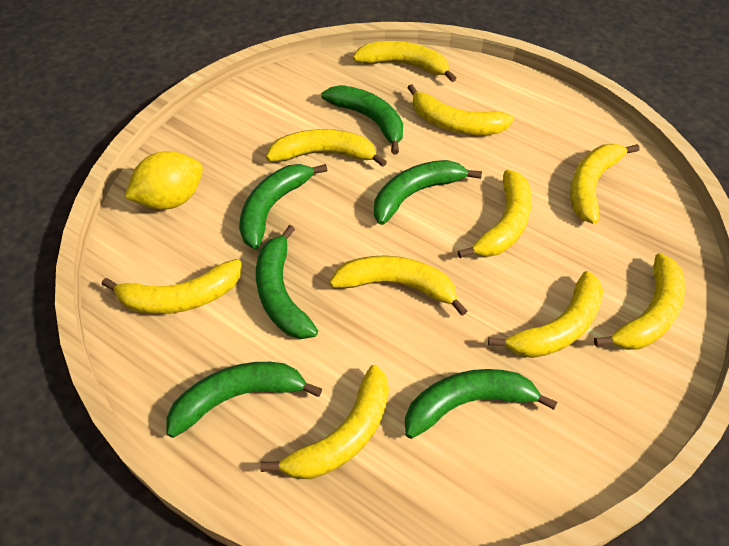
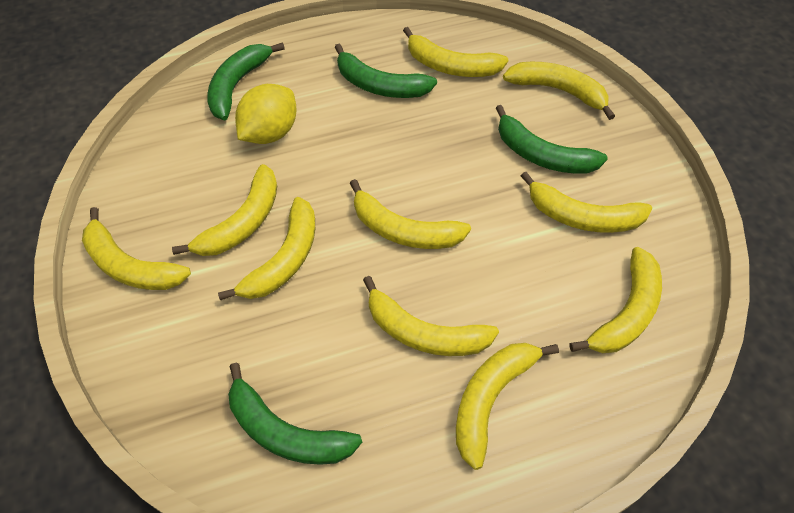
green banana: 6 -> 4

